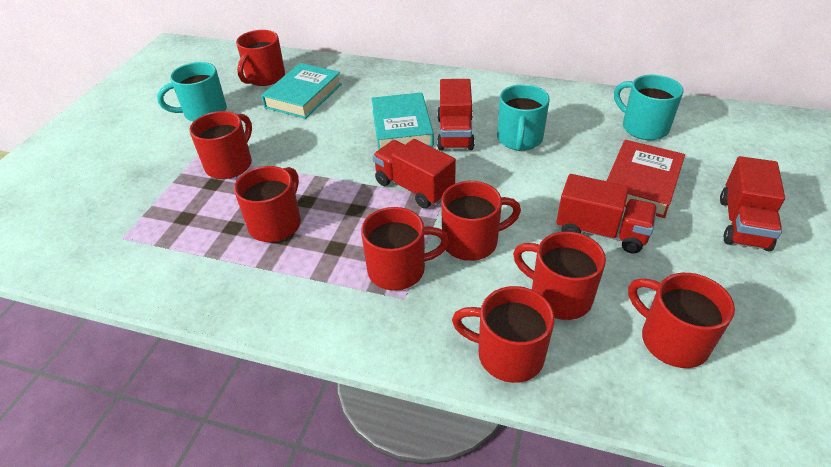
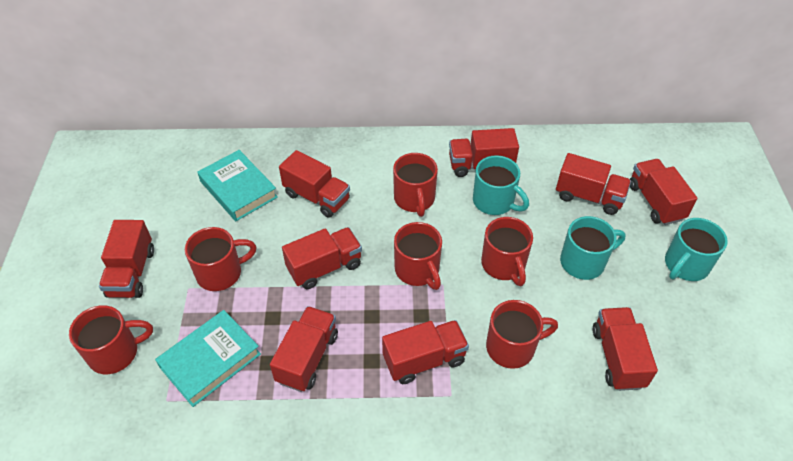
red book: 1 -> 0
red mug: 8 -> 6
red truck: 4 -> 9

